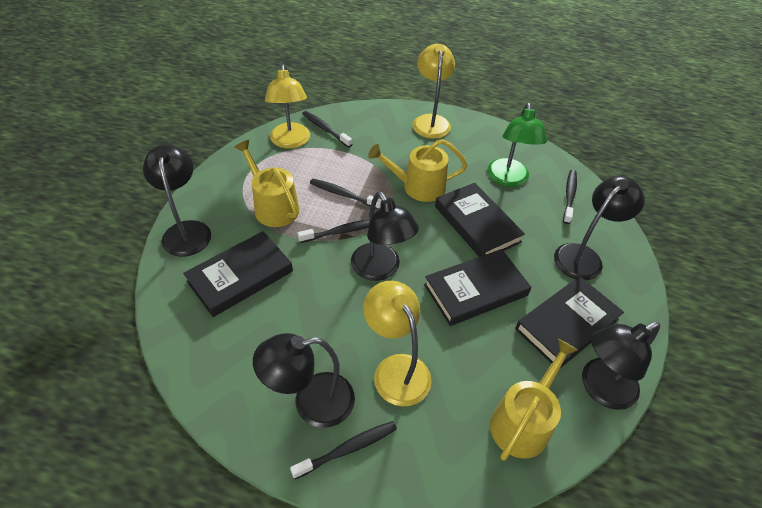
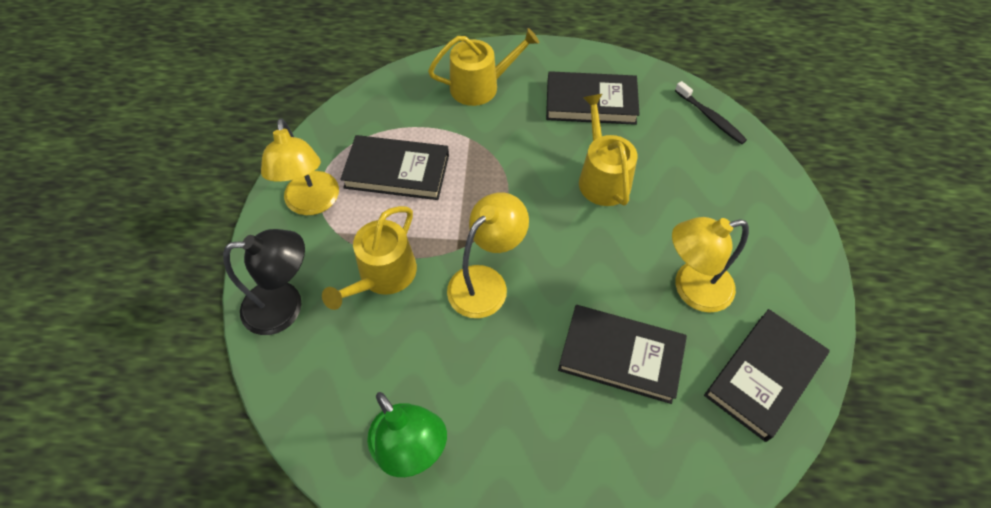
black lamp: 5 -> 1
black toothbrush: 5 -> 1

